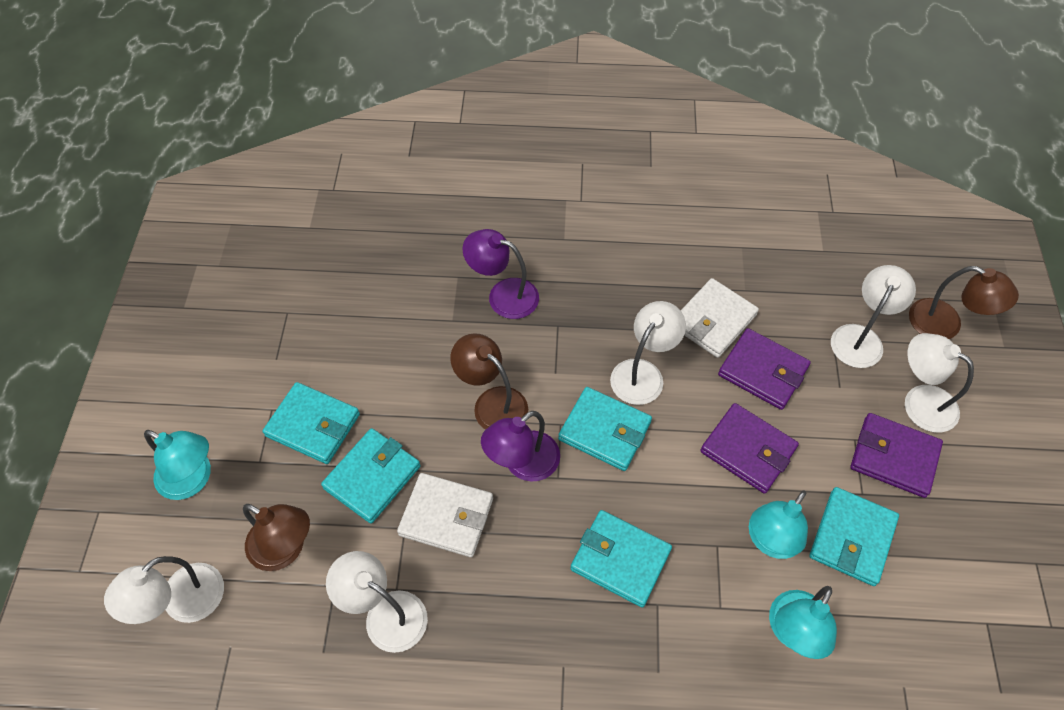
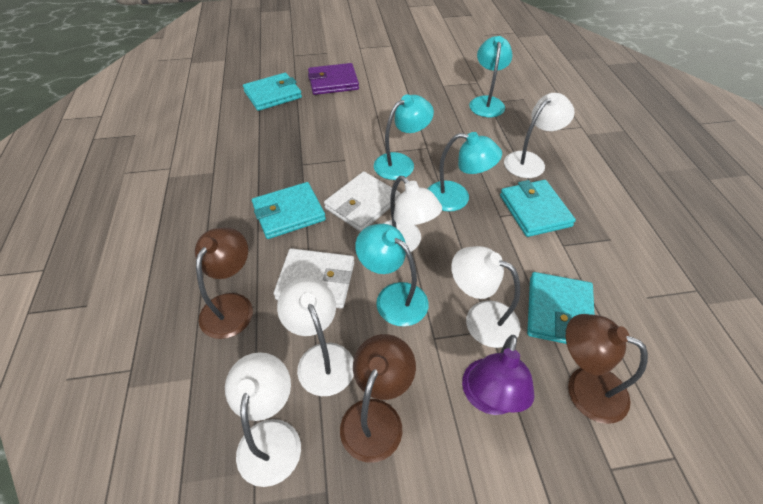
purple lamp: 2 -> 1
purple wallet: 3 -> 1
turquoise lamp: 3 -> 4
turquoise wallet: 5 -> 4

